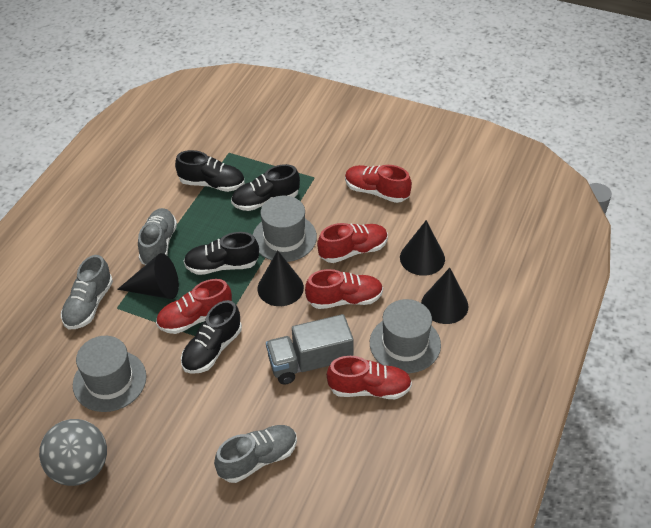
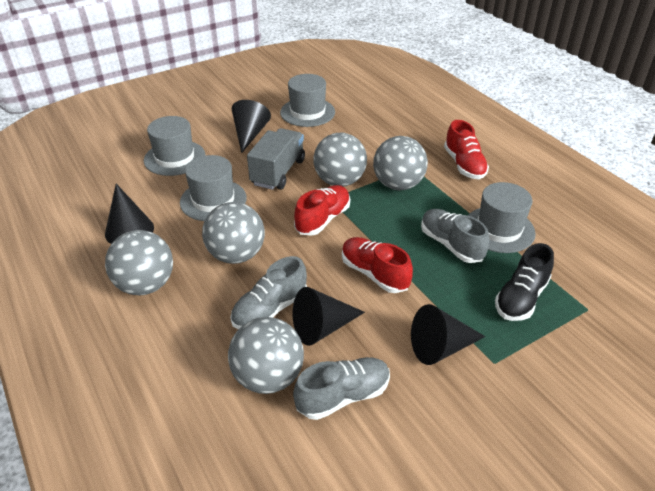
black shoe: 4 -> 1
grey ball: 1 -> 5
grey hat: 3 -> 4
red shoe: 5 -> 3

